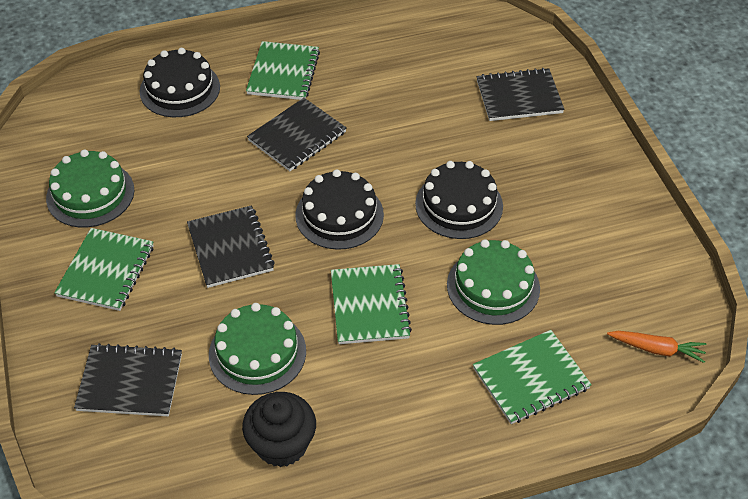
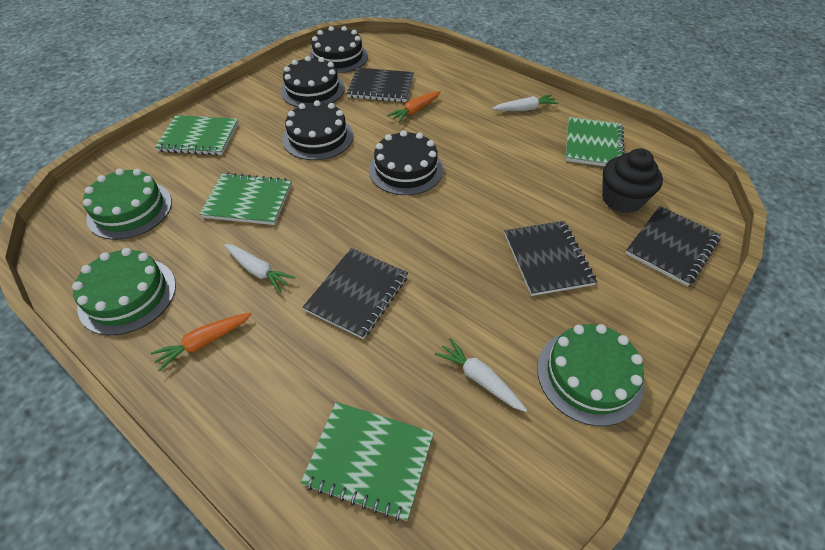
black cake: 3 -> 4
orange carrot: 1 -> 2
white carrot: 0 -> 3

